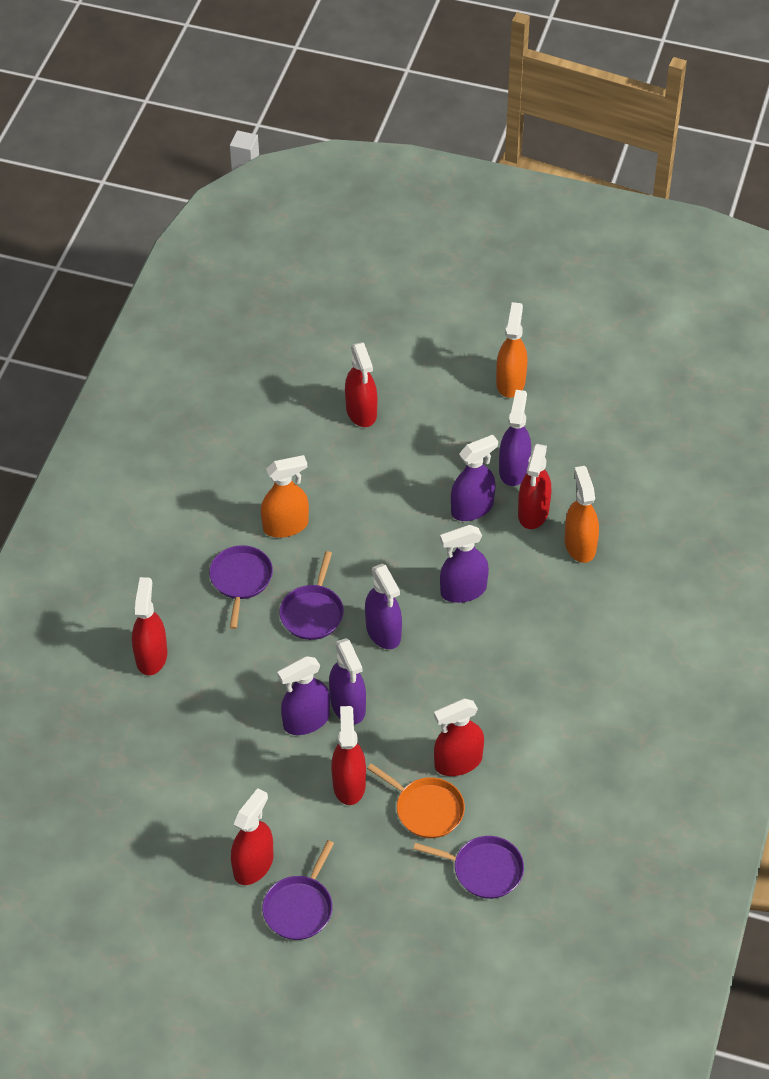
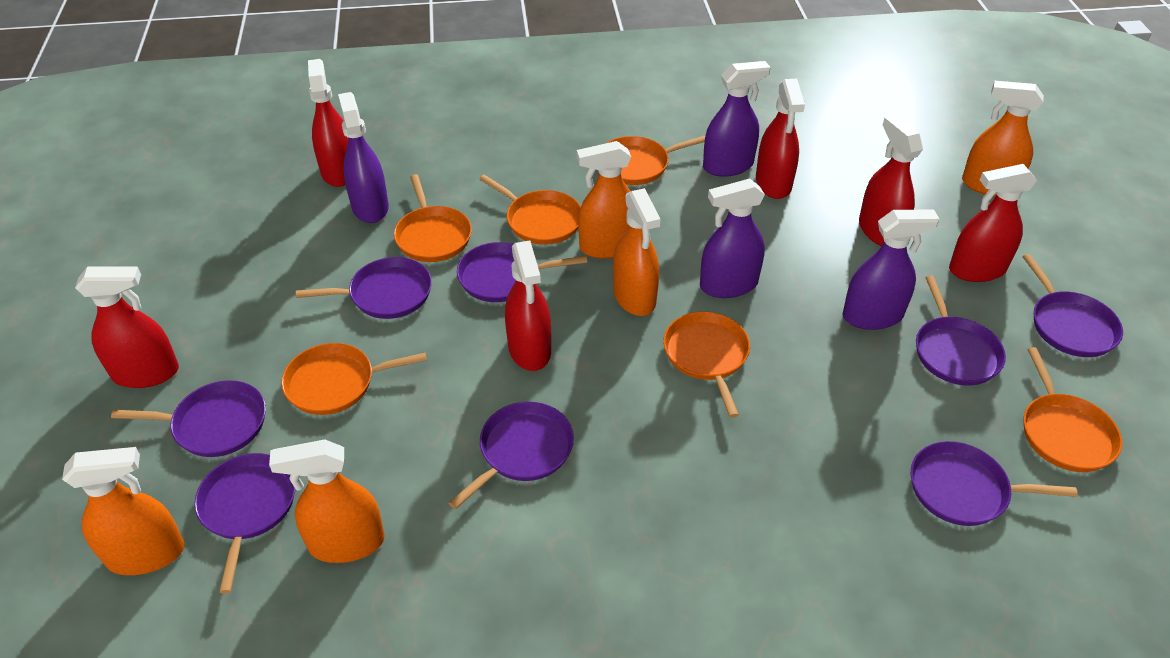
orange pan: 1 -> 6
orange spray bottle: 3 -> 5
purple pan: 4 -> 8
purple spray bottle: 6 -> 4

